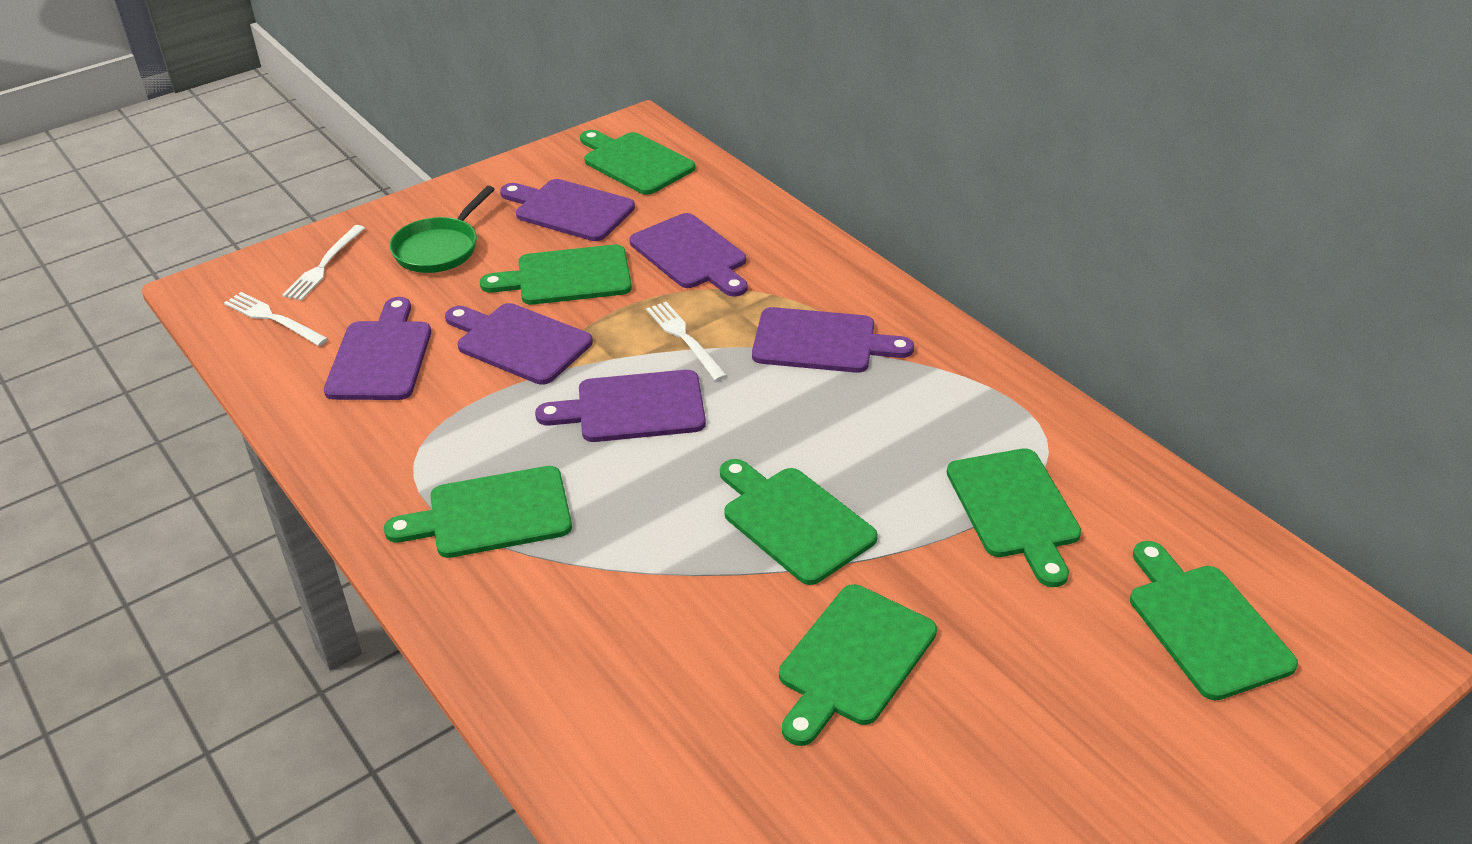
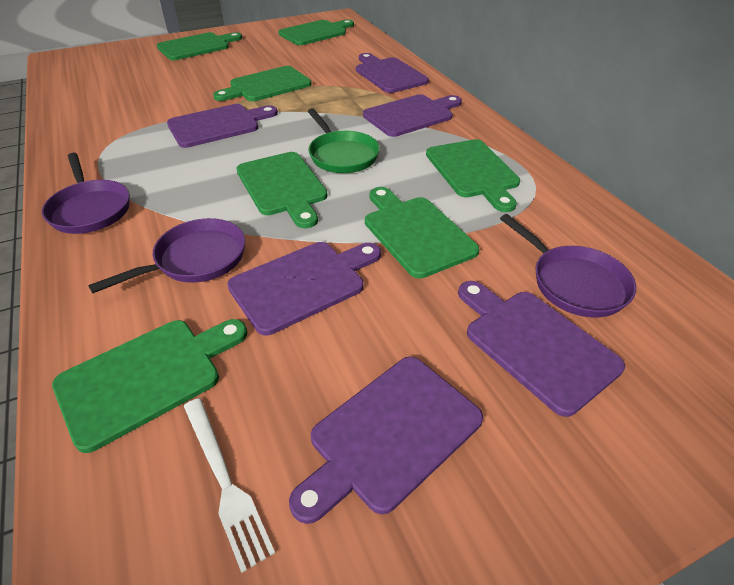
purple pan: 0 -> 3
white fork: 3 -> 1

